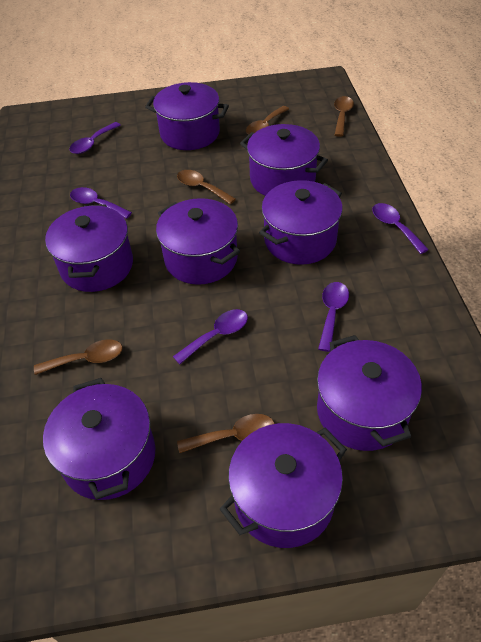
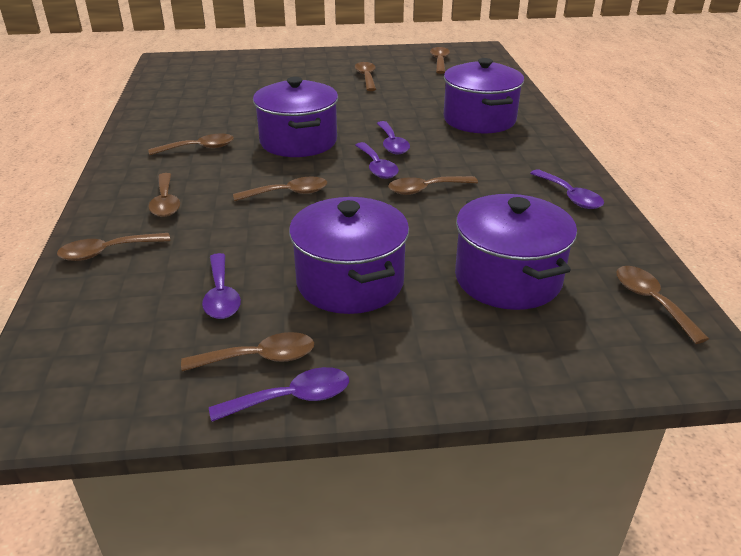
brown spoon: 5 -> 9
purple pot: 8 -> 4

